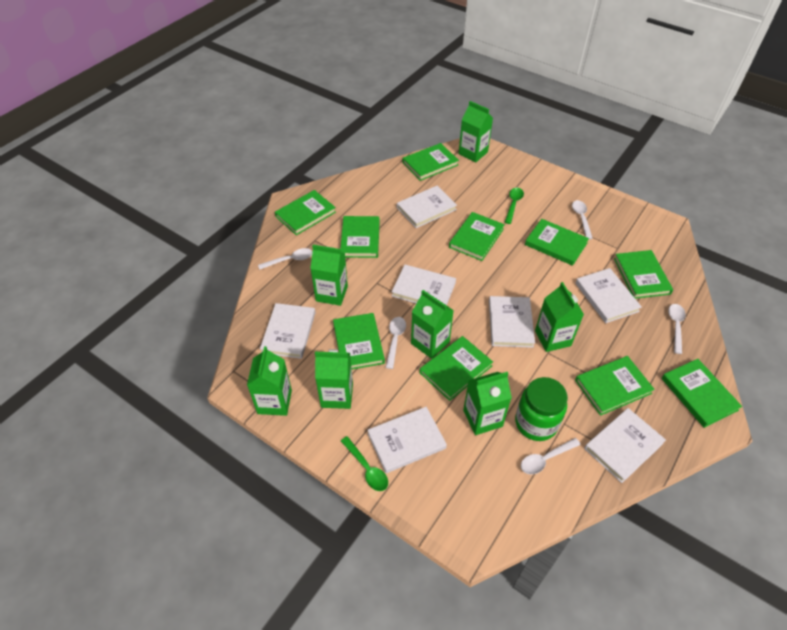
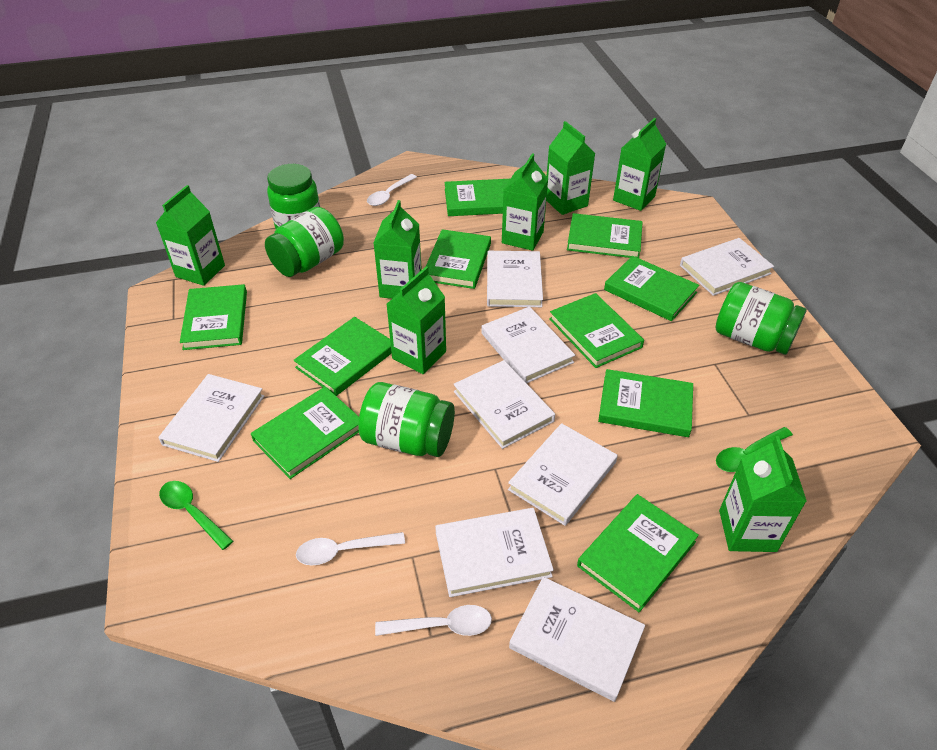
green jar: 1 -> 4
white book: 7 -> 8
white spoon: 5 -> 3

